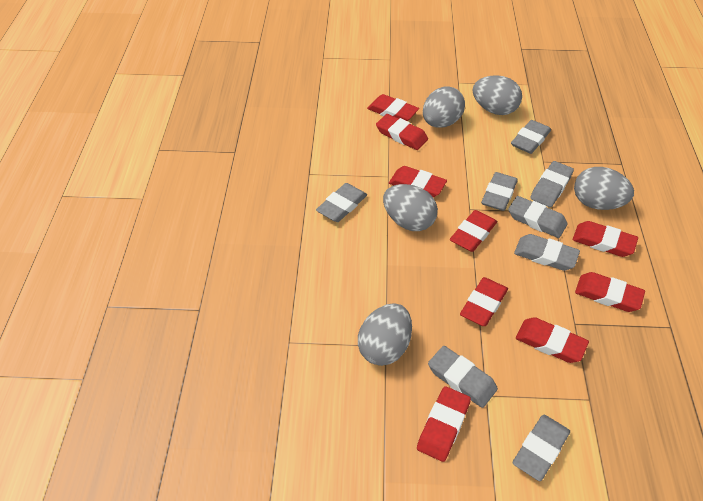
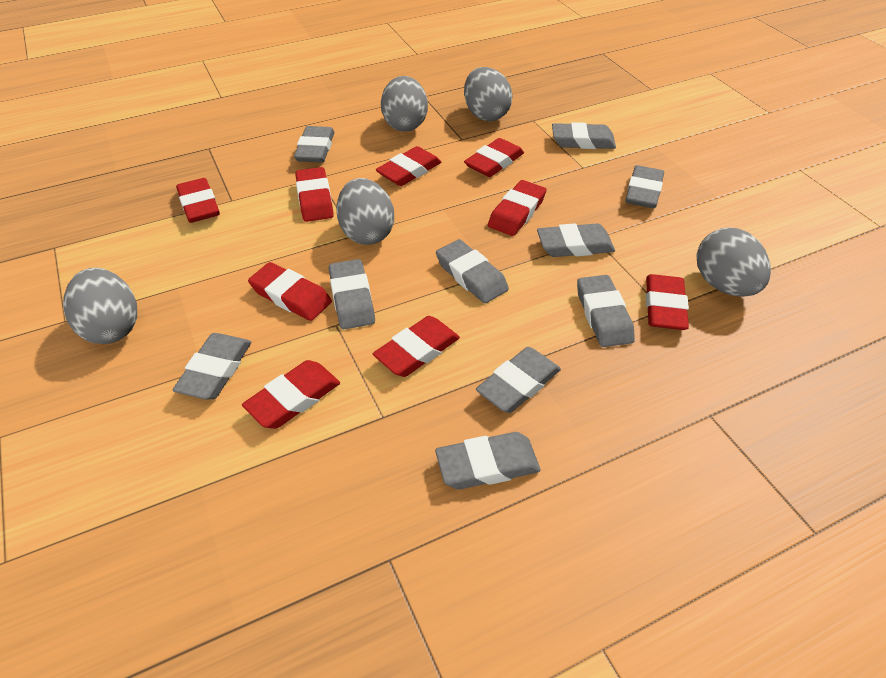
grey eraser: 8 -> 10

